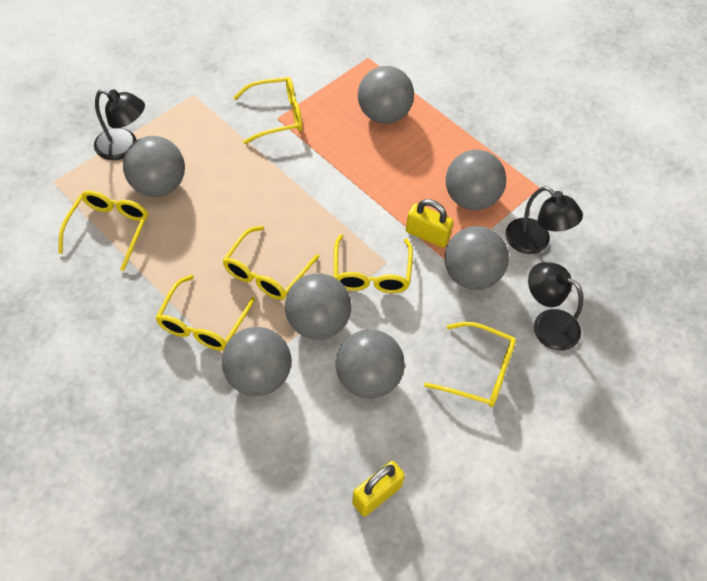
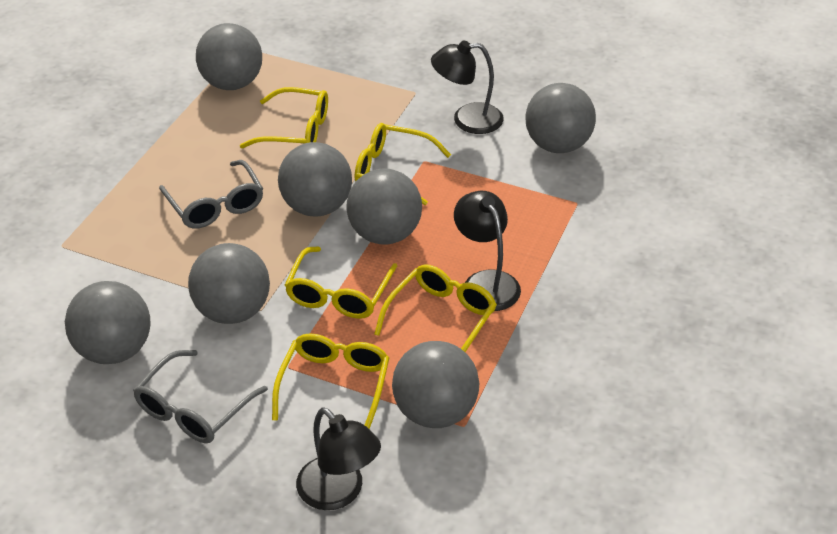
grey glasses: 0 -> 2
yellow glasses: 6 -> 5
yellow padlock: 2 -> 0

